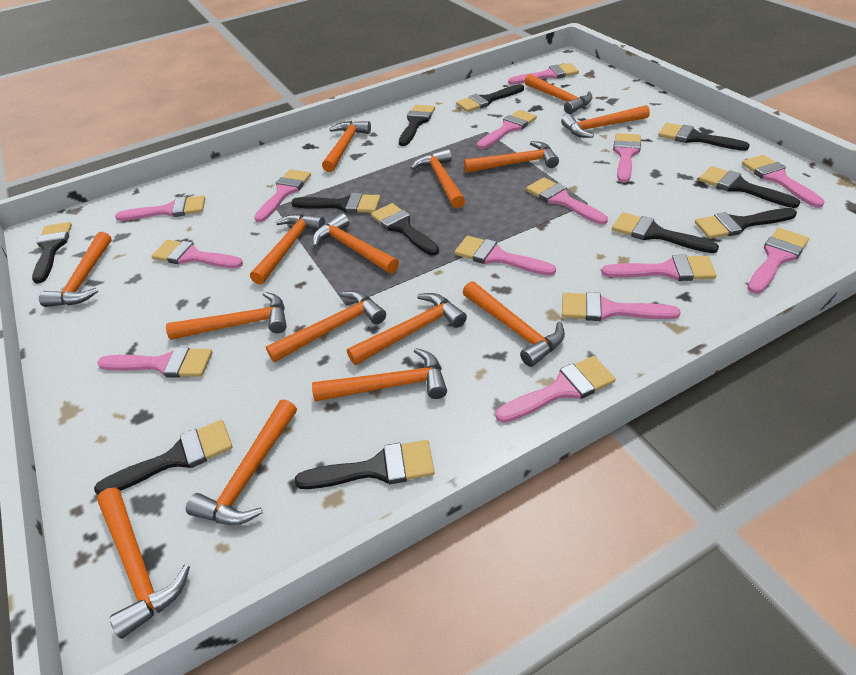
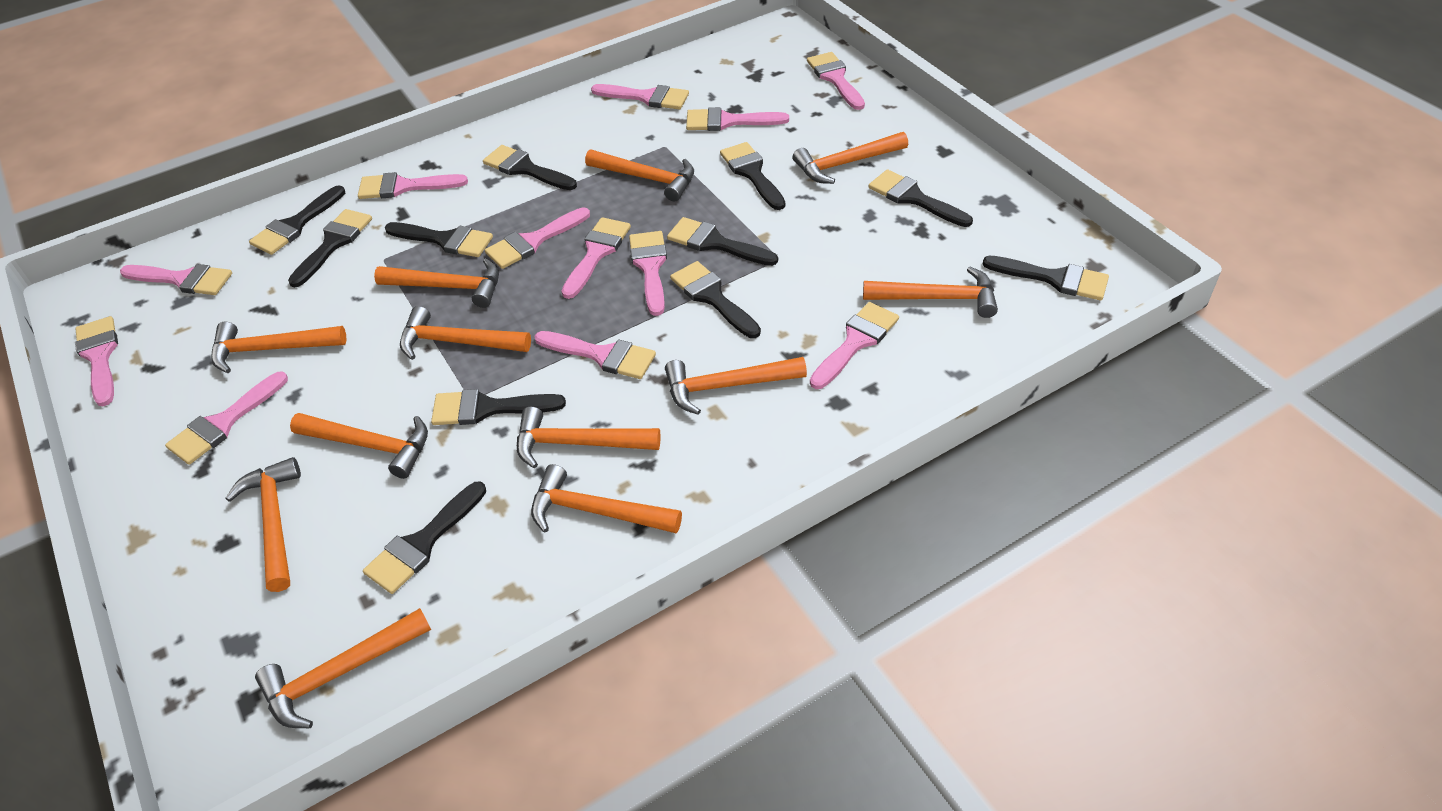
orange hammer: 15 -> 12
pink brush: 14 -> 12

